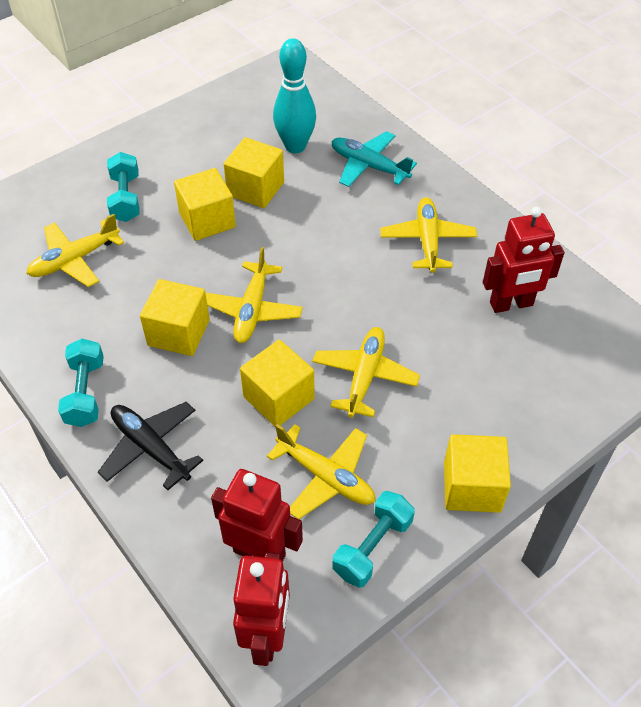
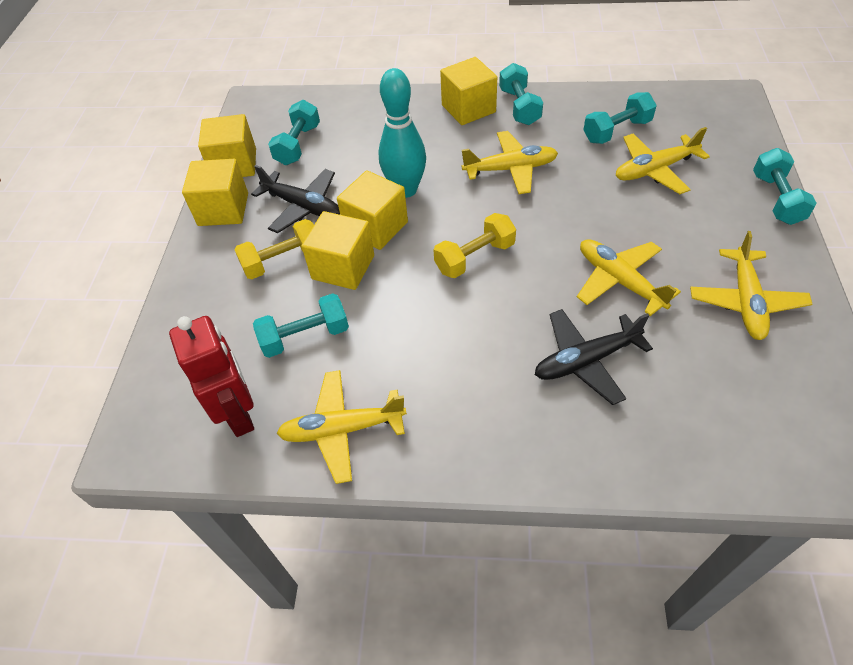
black plane: 1 -> 2
red robot: 3 -> 1
turquoise dumbbell: 3 -> 5
turquoise plane: 1 -> 0
yellow dumbbell: 0 -> 2

